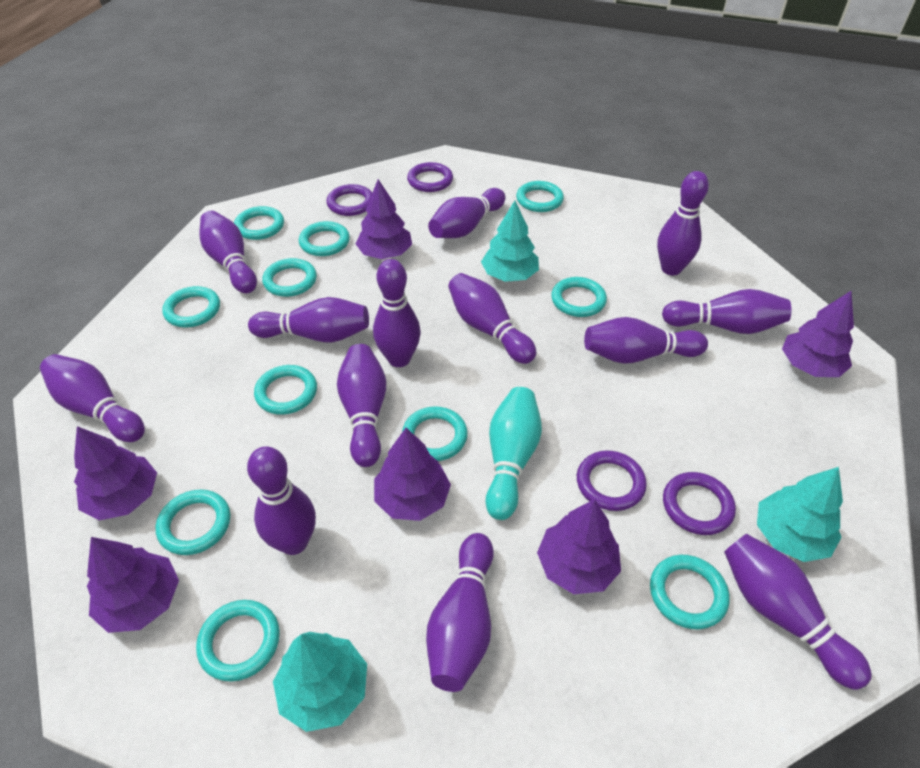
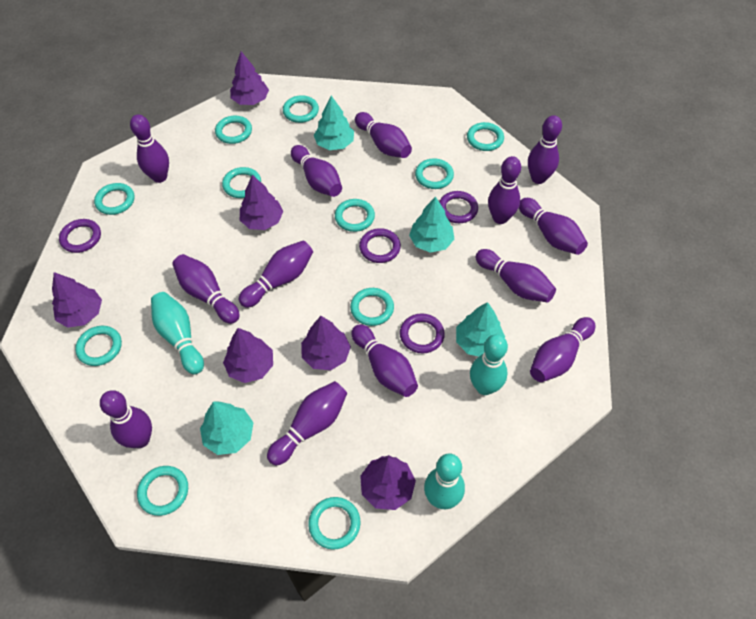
turquoise bowling pin: 1 -> 3
turquoise tree: 3 -> 4

